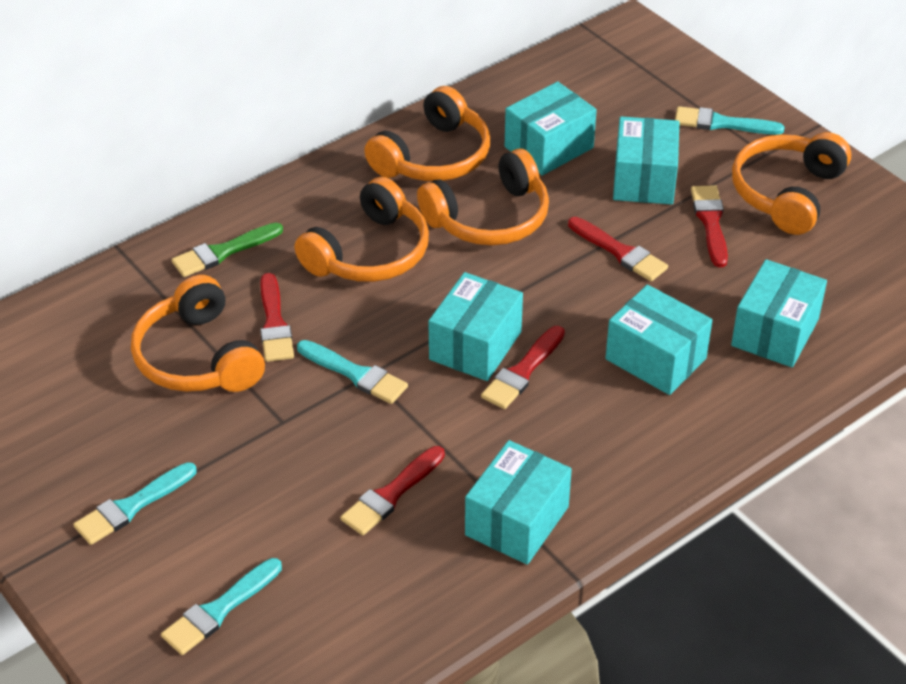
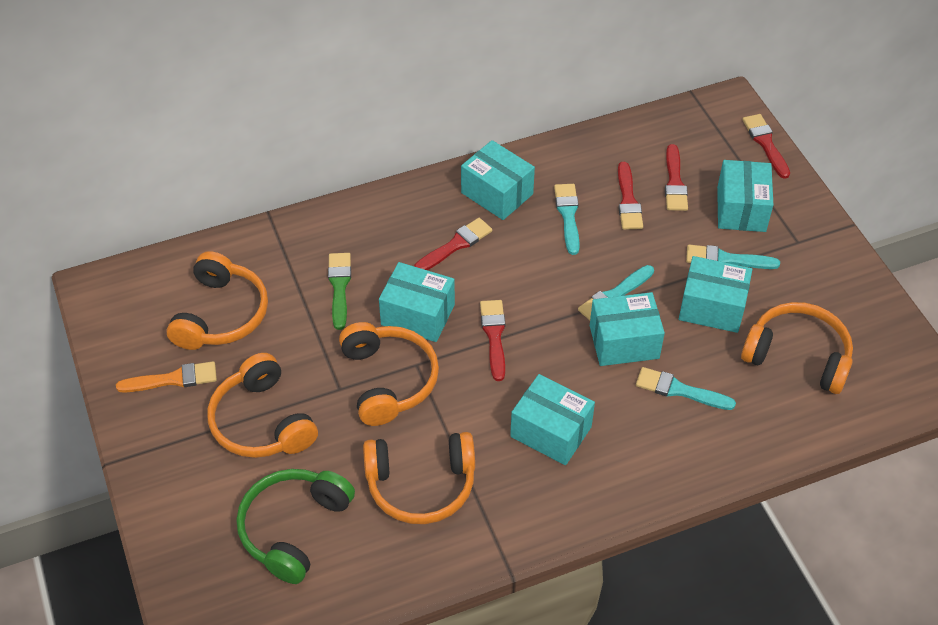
green headphones: 0 -> 1
orange brush: 0 -> 1

